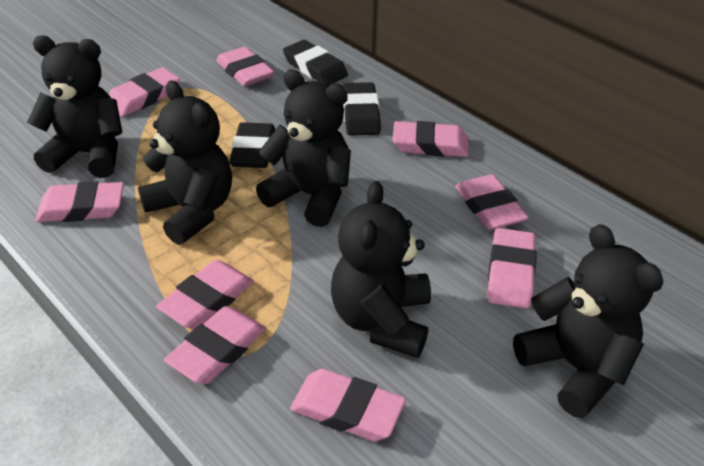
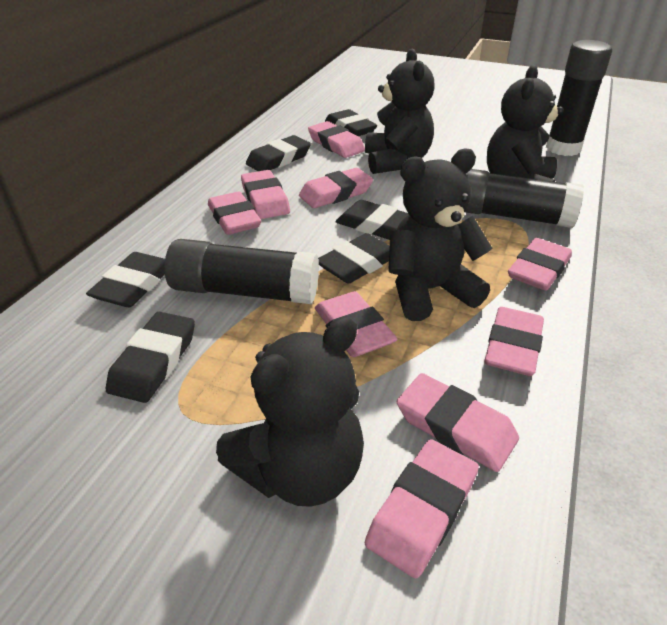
black eraser: 3 -> 6
black glue stick: 0 -> 3
black teddy bear: 5 -> 4

